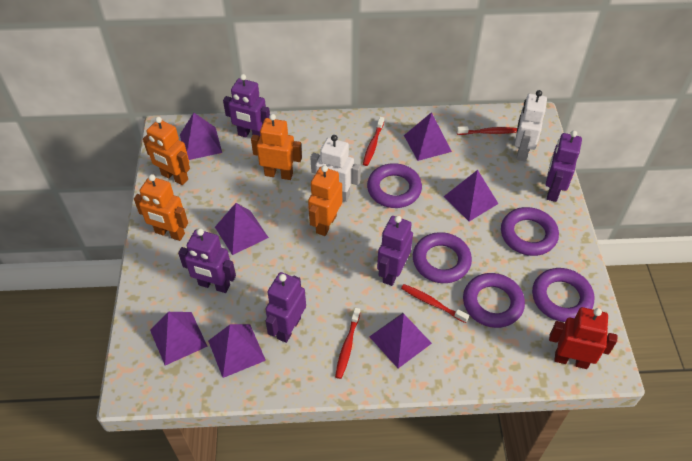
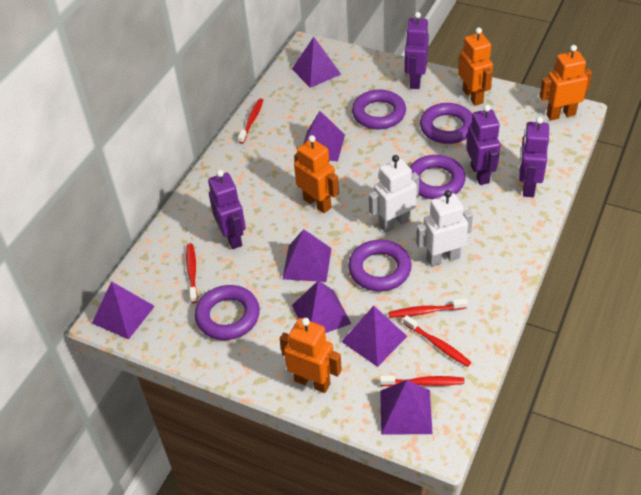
purple robot: 5 -> 4
red robot: 1 -> 0
red toothbrush: 4 -> 5

